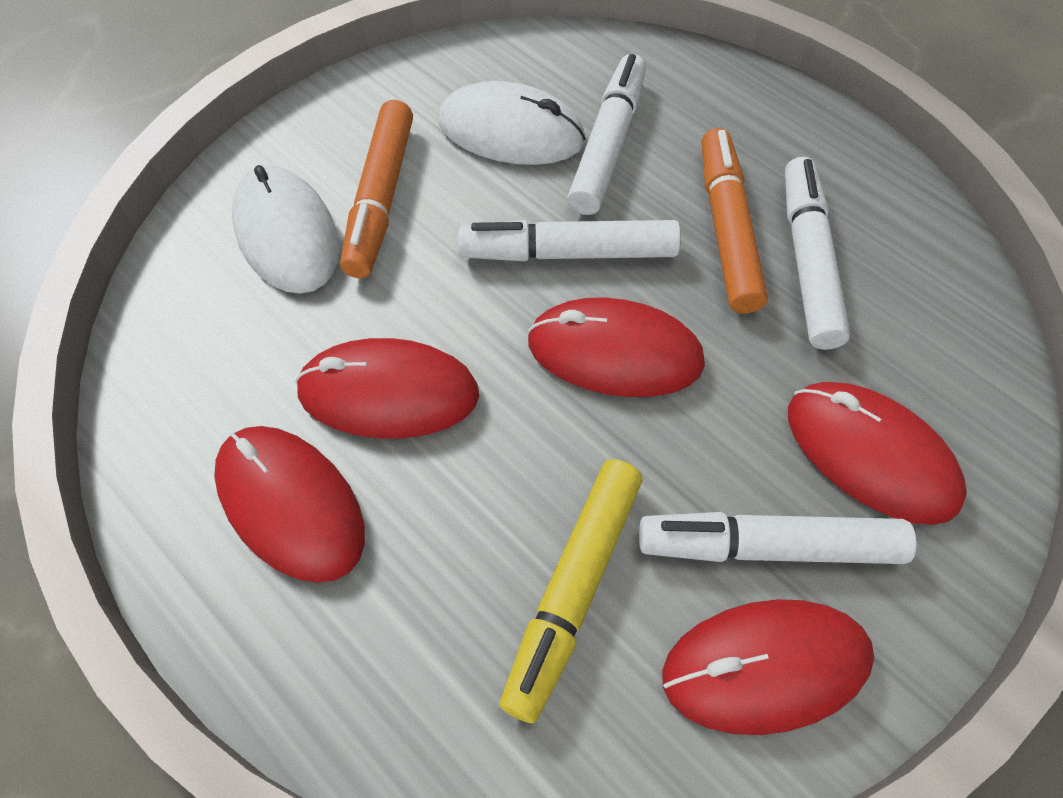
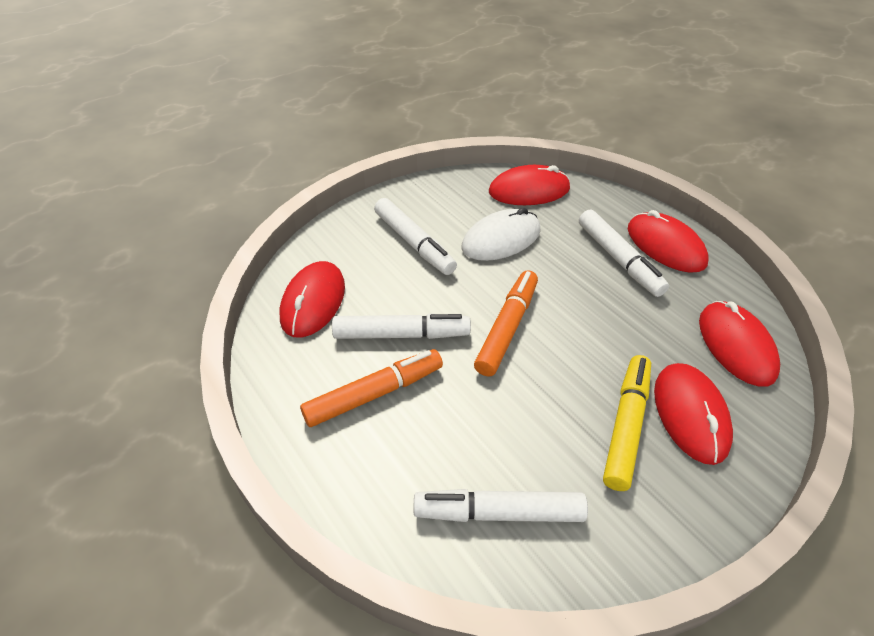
white mouse: 2 -> 1

